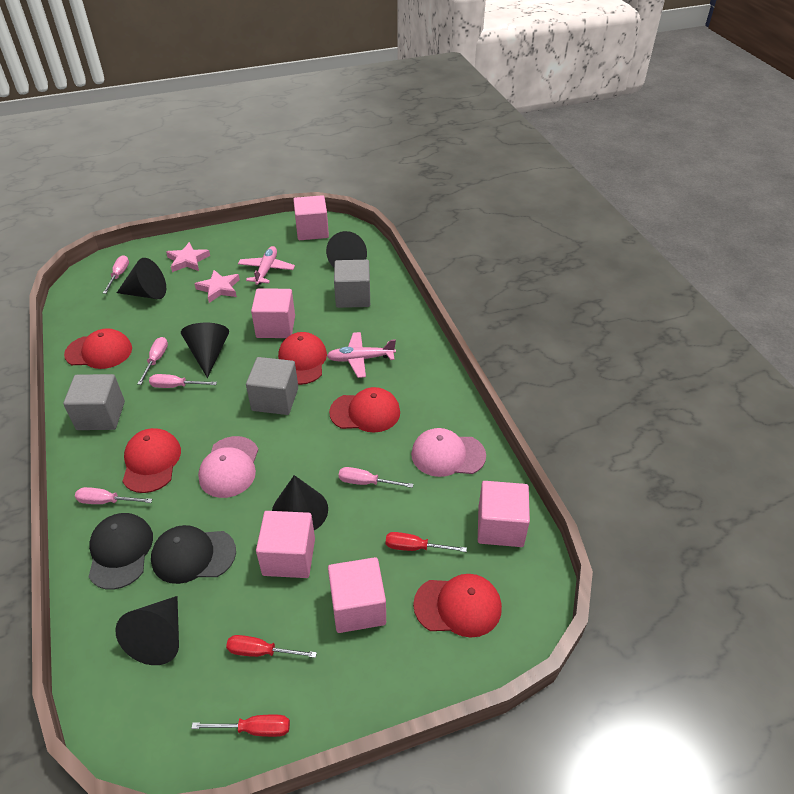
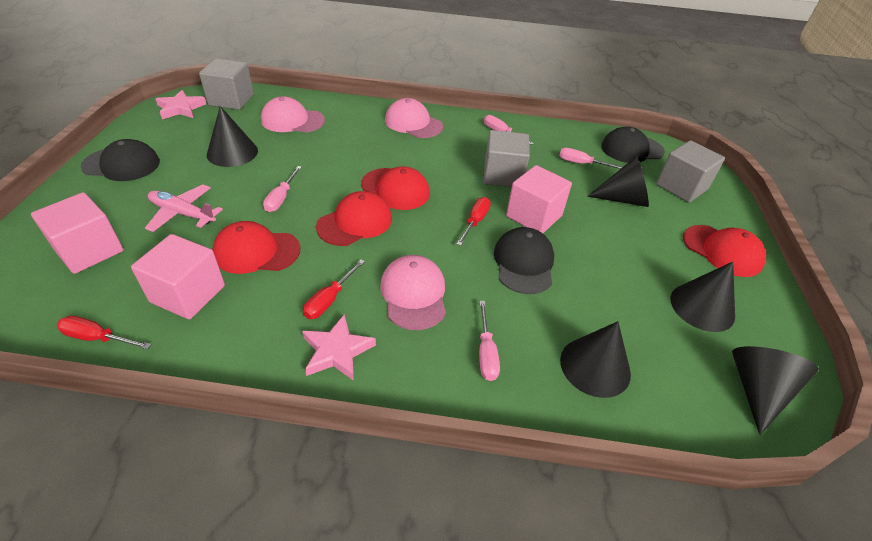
black cap: 2 -> 3
pink cap: 2 -> 3
pink cube: 5 -> 3
pink plane: 2 -> 1
pink screwdriver: 5 -> 4
red cap: 5 -> 4

